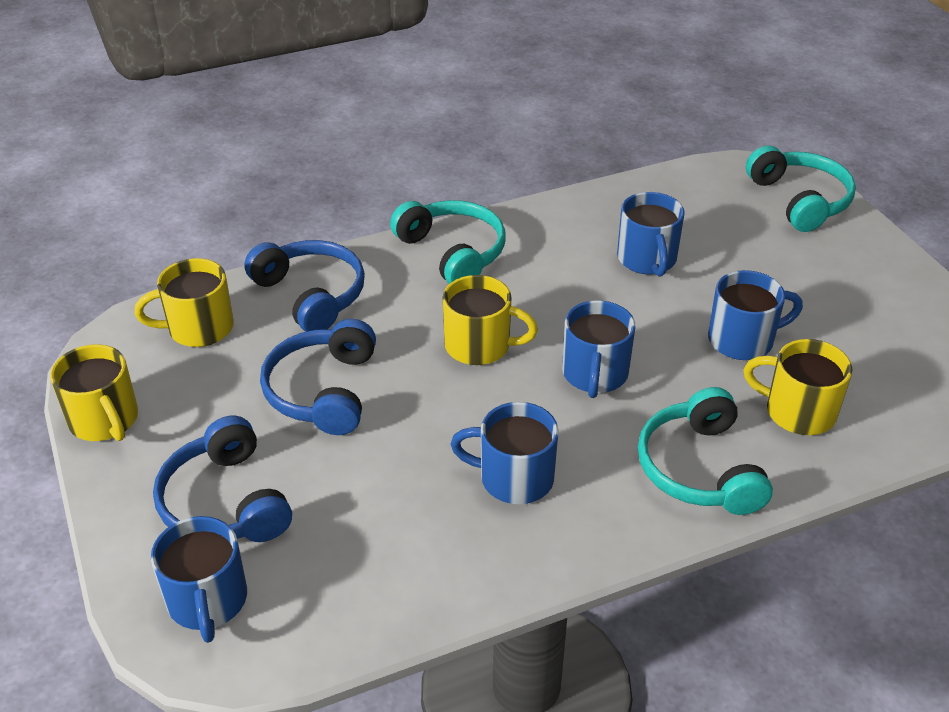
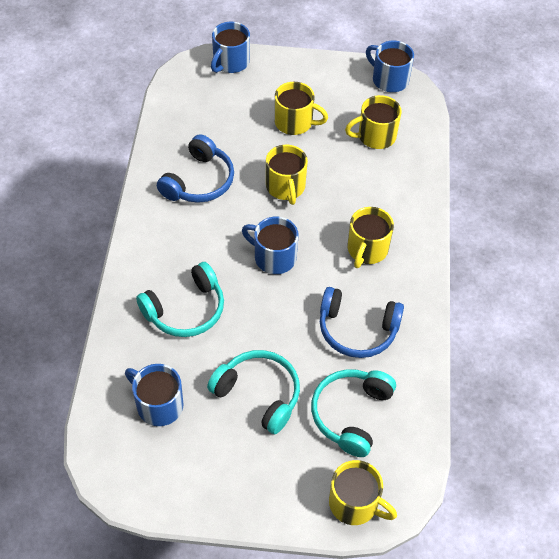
blue headphones: 3 -> 2
blue mug: 5 -> 4
yellow mug: 4 -> 5

